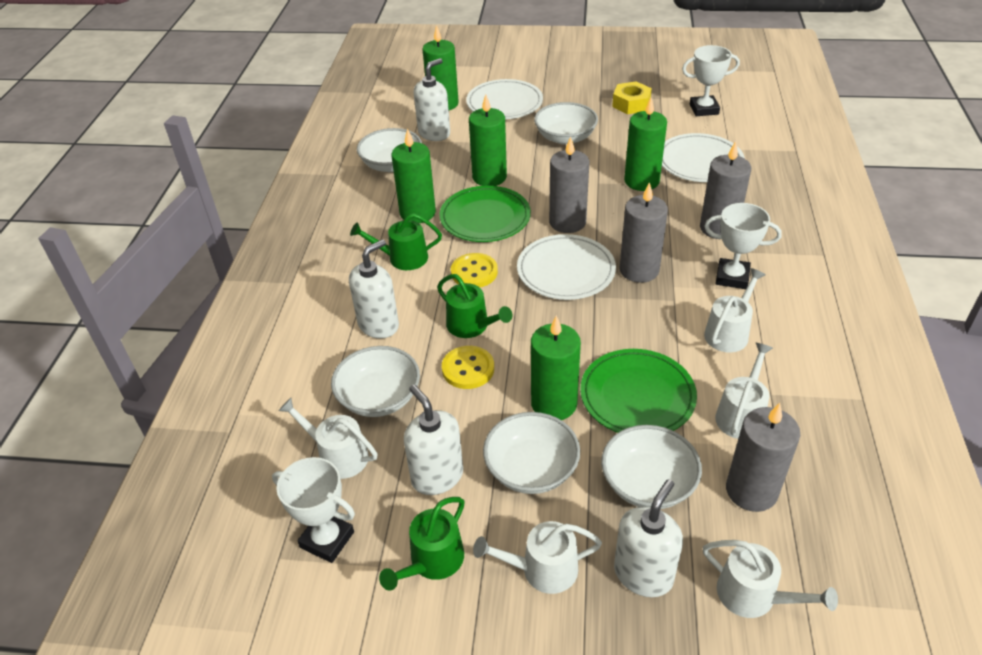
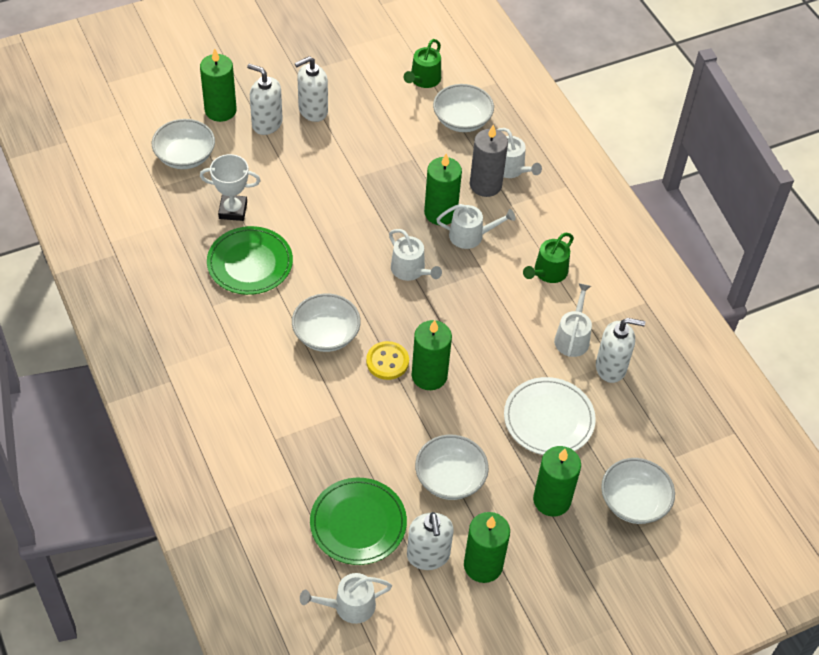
green watering can: 3 -> 2
grey candle: 4 -> 1
white plate: 3 -> 1
white trophy: 3 -> 1
yellow button: 2 -> 1
yellow nut: 1 -> 0

